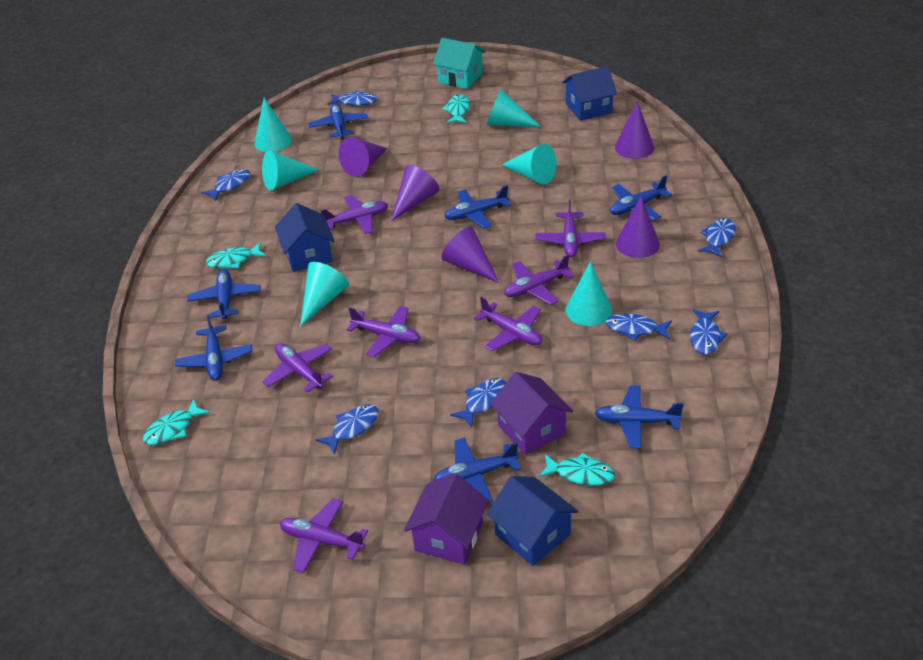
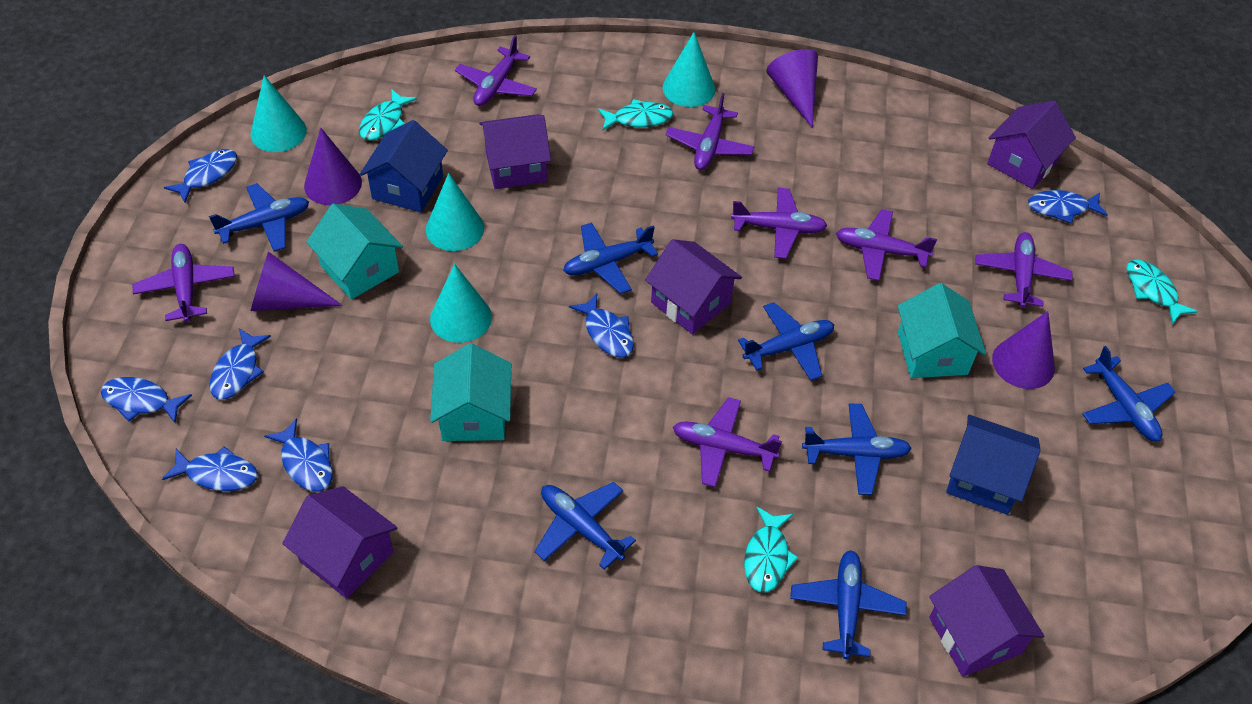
blue house: 3 -> 2
purple cone: 5 -> 4
purple house: 2 -> 5
turquoise cone: 6 -> 4
turquoise house: 1 -> 3

